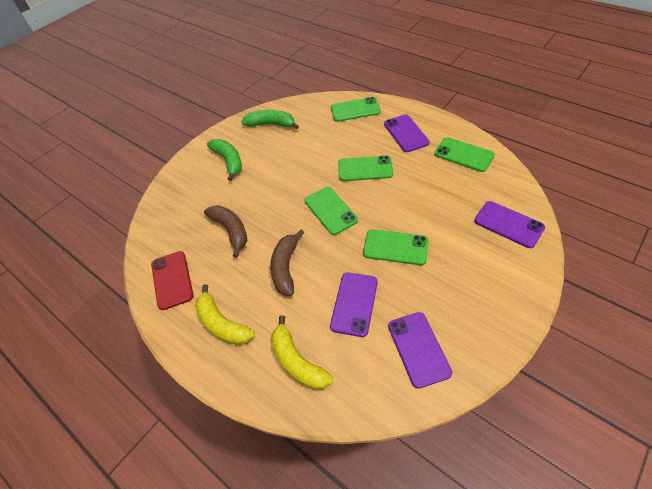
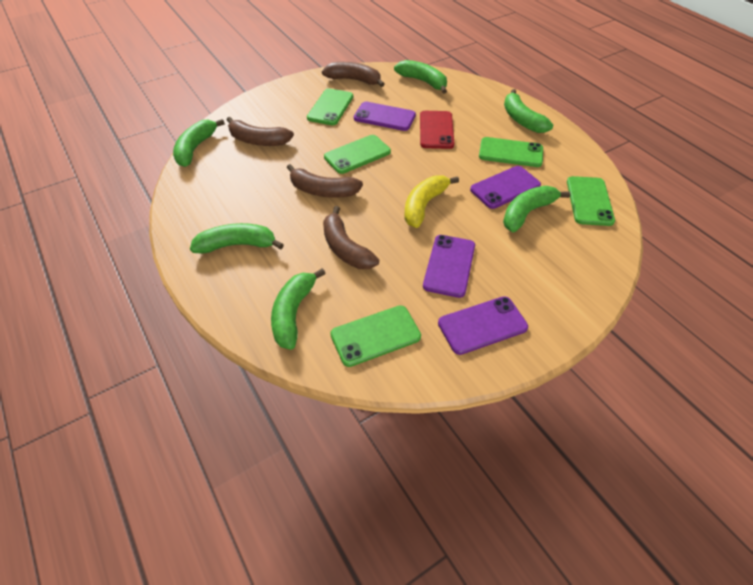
brown banana: 2 -> 4
green banana: 2 -> 6
yellow banana: 2 -> 1

